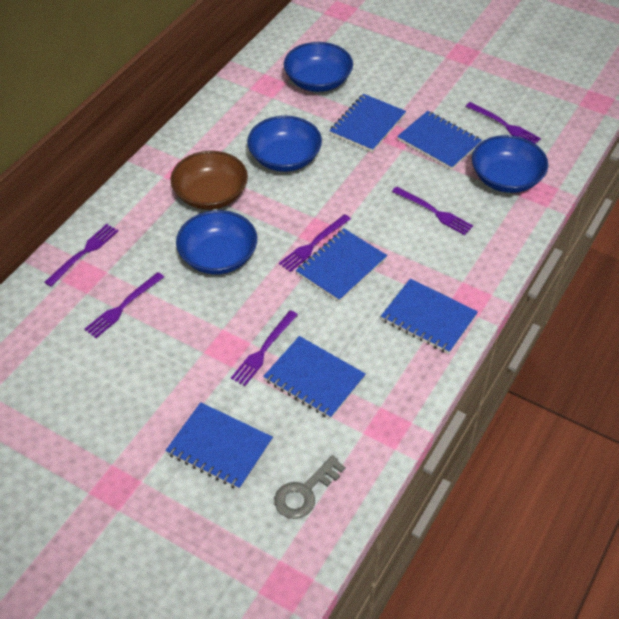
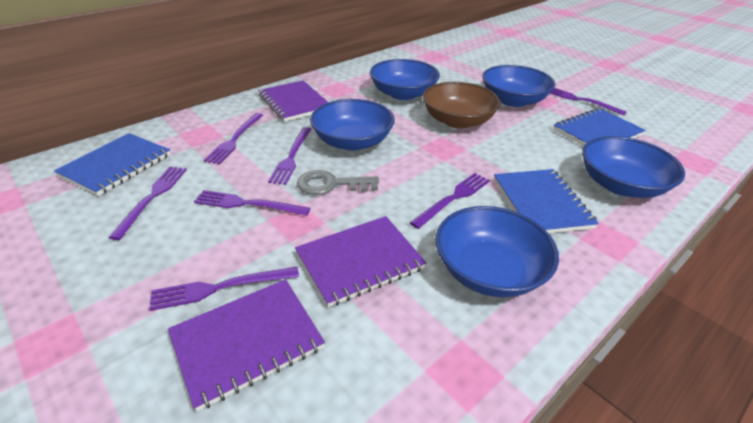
blue bowl: 4 -> 5
blue notebook: 6 -> 3
purple fork: 6 -> 7
purple notebook: 0 -> 3

